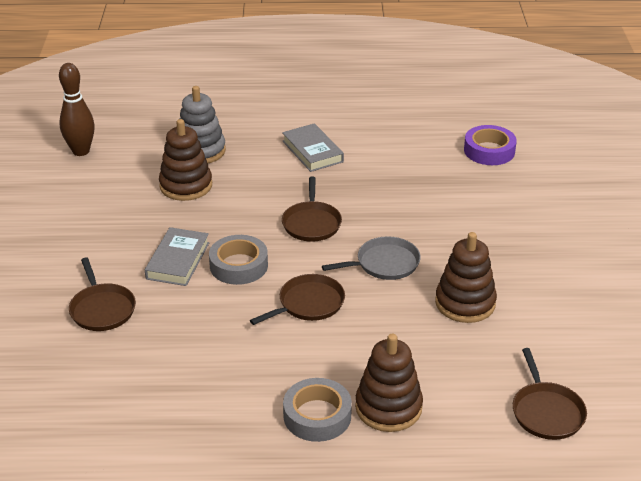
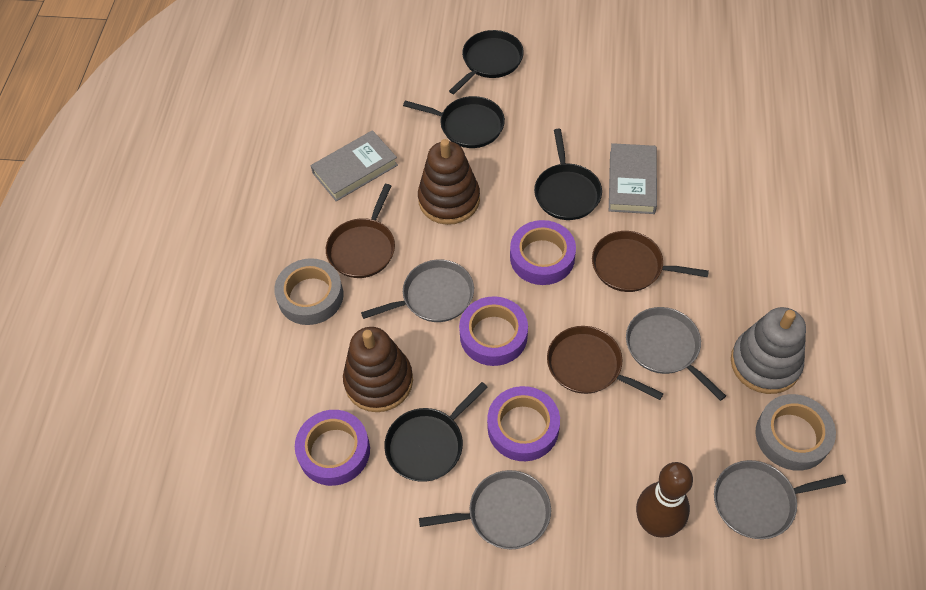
black pan: 0 -> 4
brown pan: 4 -> 3
brown stacking toy: 3 -> 2
grey pan: 1 -> 4
purple tape: 1 -> 4

